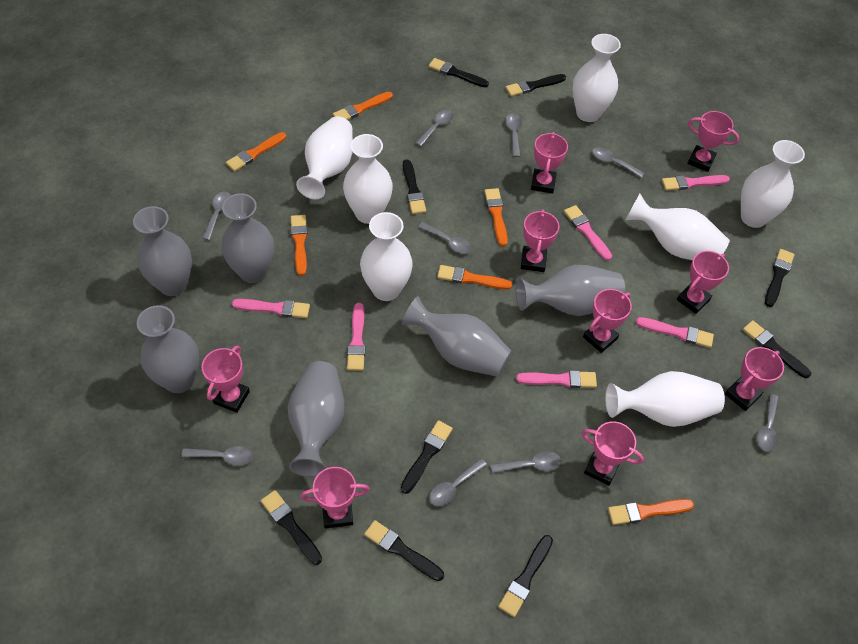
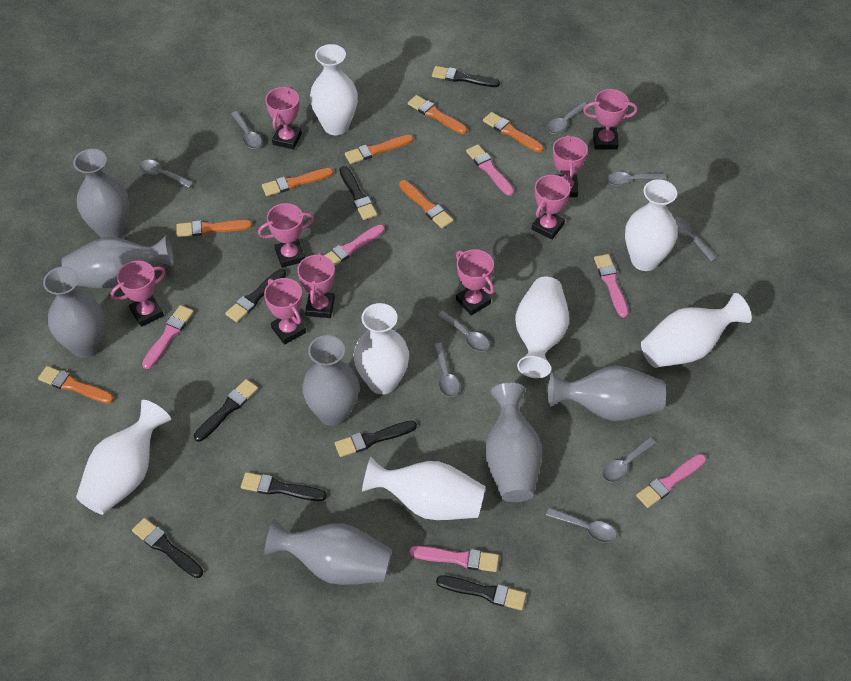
black brush: 9 -> 8
grey vase: 6 -> 7
orange brush: 6 -> 7

